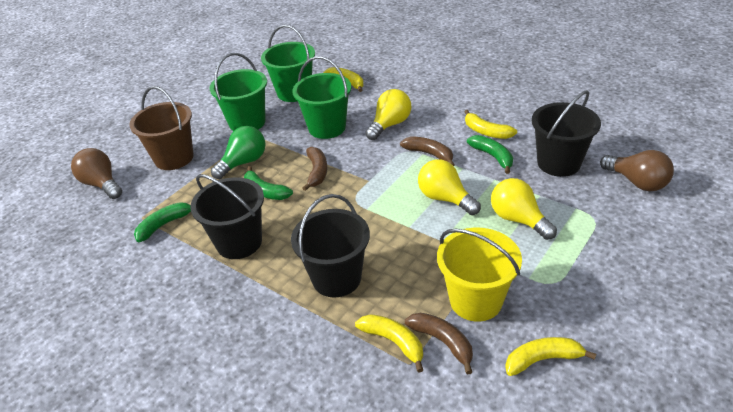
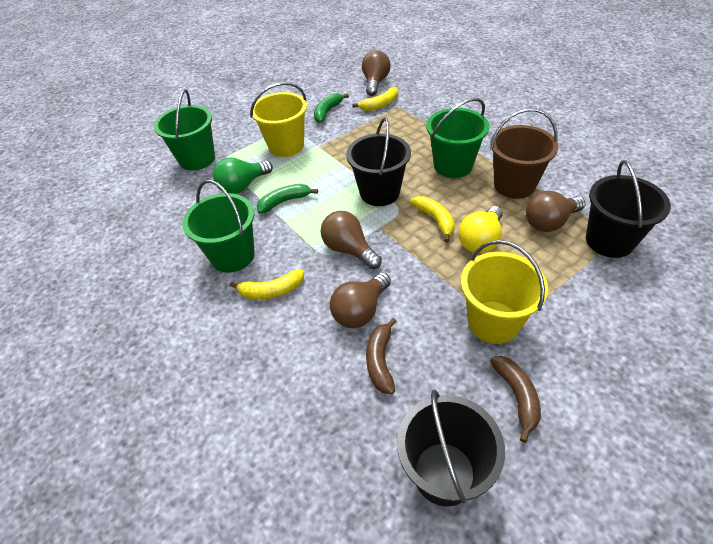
brown banana: 3 -> 2
brown light bulb: 2 -> 4
green banana: 3 -> 2
yellow banana: 4 -> 3
yellow bucket: 1 -> 2
yellow light bulb: 3 -> 1

